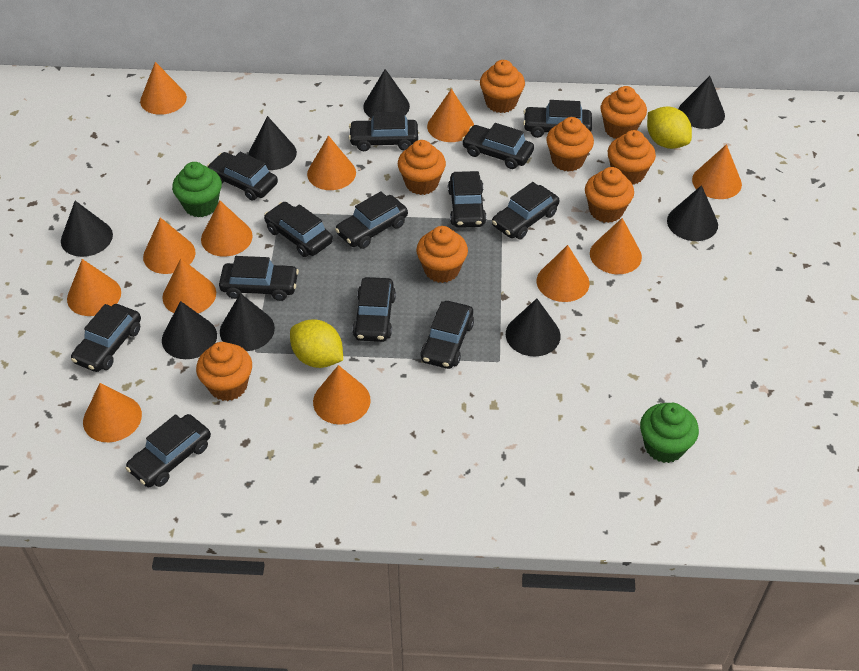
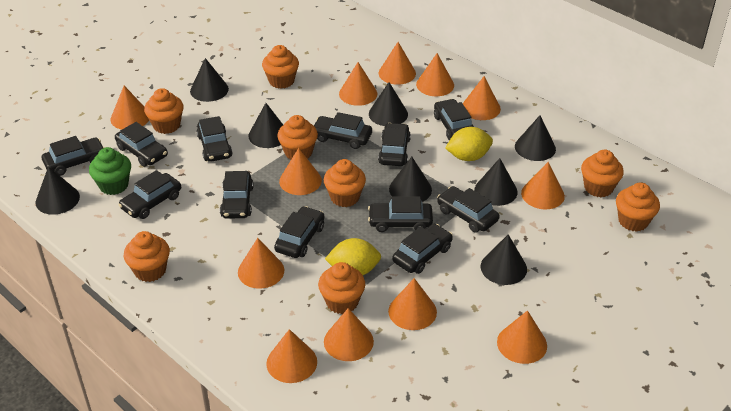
black car: 13 -> 12
green cupcake: 2 -> 1

